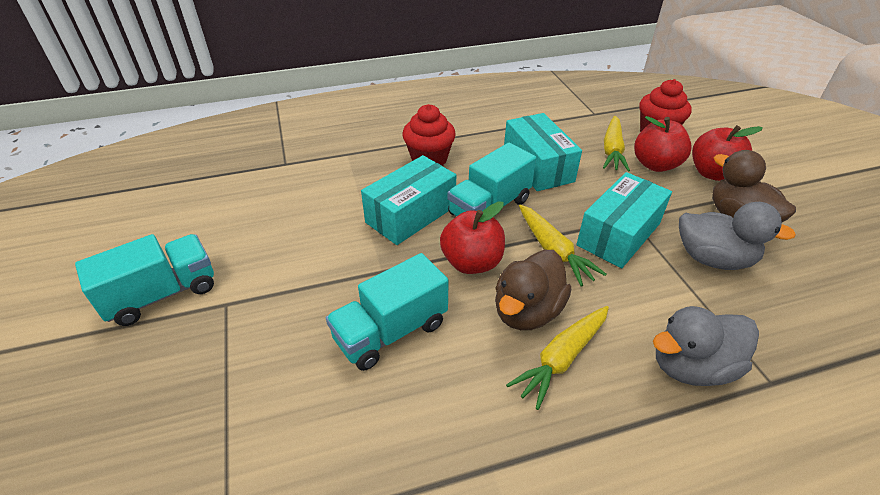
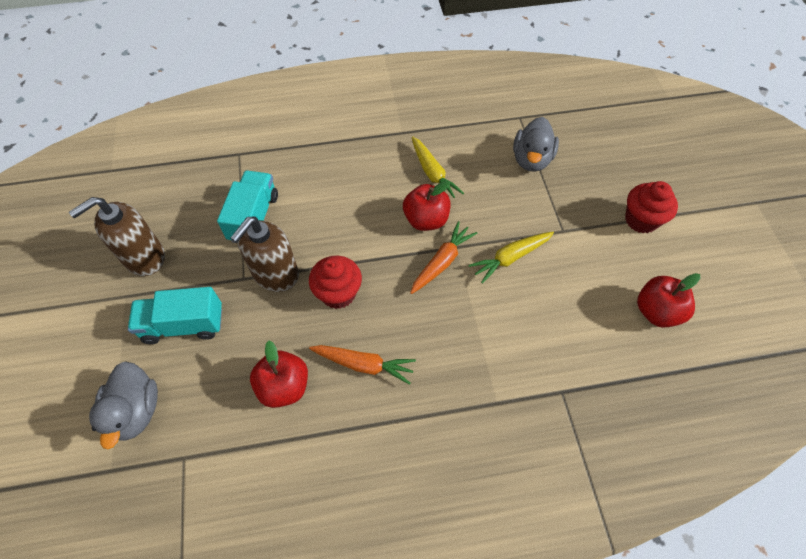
brown duck: 2 -> 0
brown soap dispenser: 0 -> 2
orange carrot: 0 -> 2
turquoise box: 3 -> 0
turquoise truck: 3 -> 2
yellow carrot: 3 -> 2

